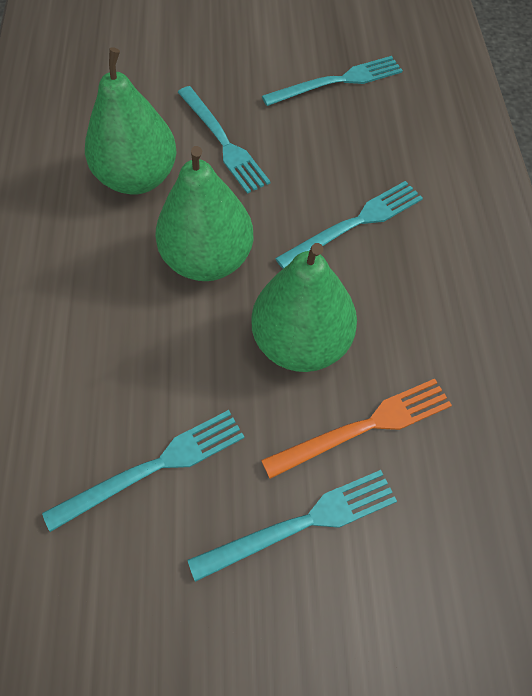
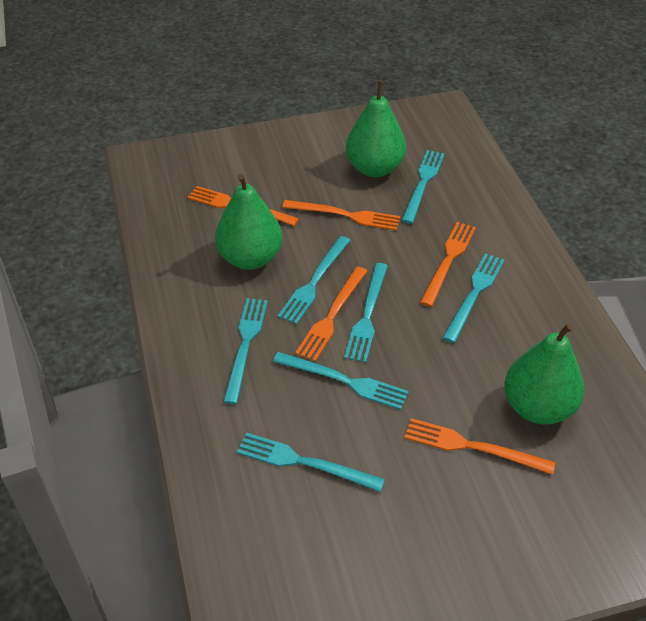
orange fork: 1 -> 5
turquoise fork: 5 -> 7

